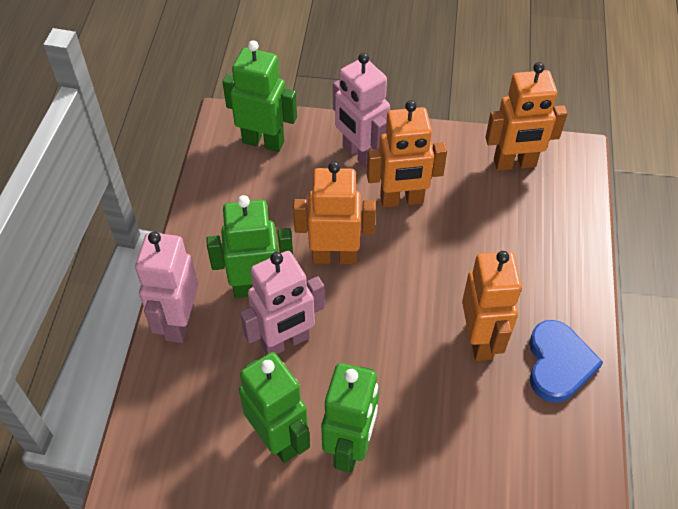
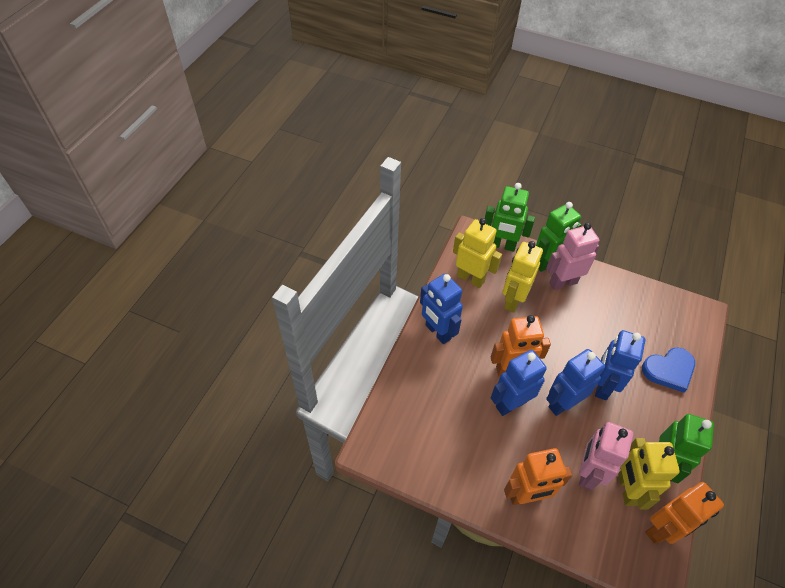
blue robot: 0 -> 4
green robot: 4 -> 3
orange robot: 4 -> 3
pink robot: 3 -> 2
yellow robot: 0 -> 3

